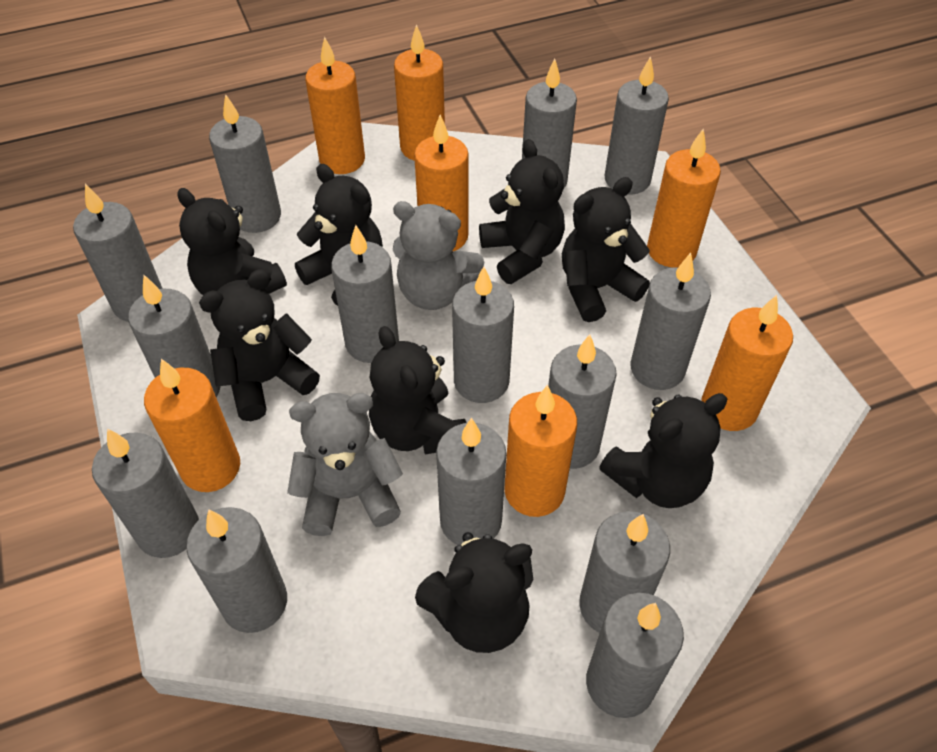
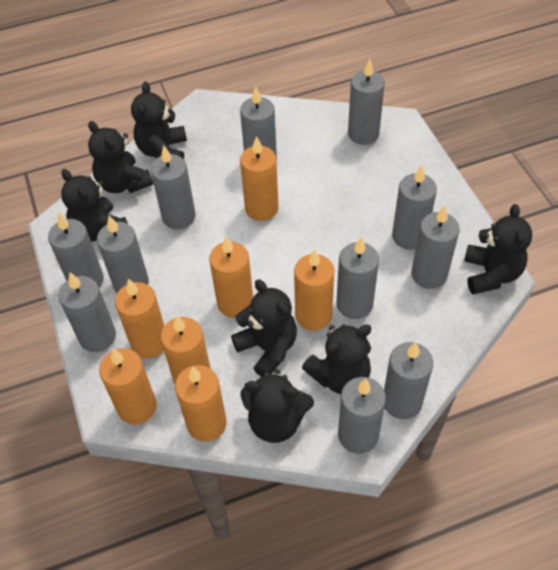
black teddy bear: 8 -> 7
grey candle: 14 -> 11
grey teddy bear: 2 -> 0

